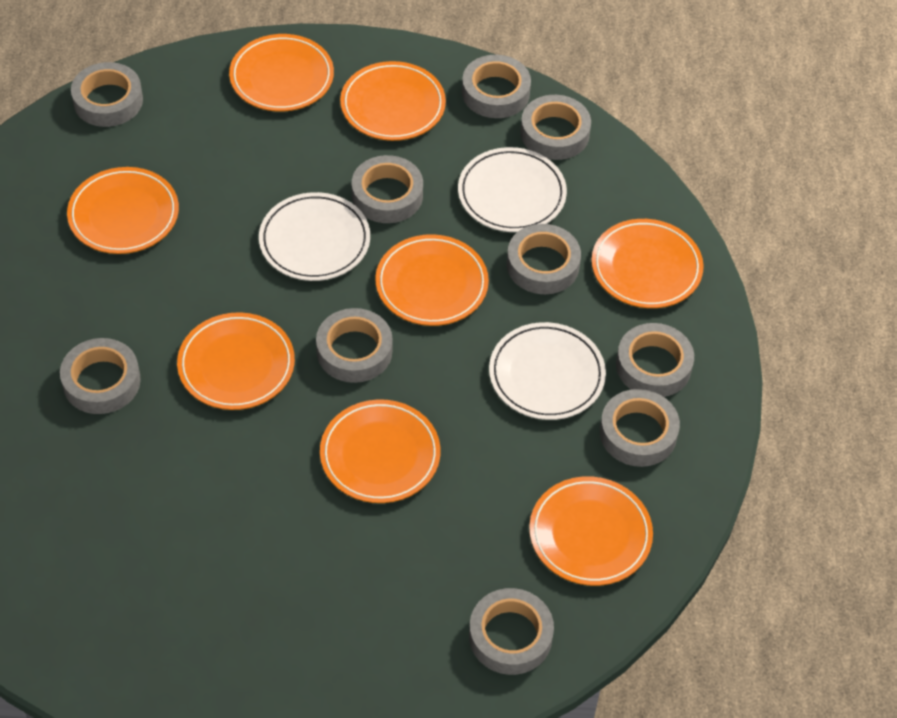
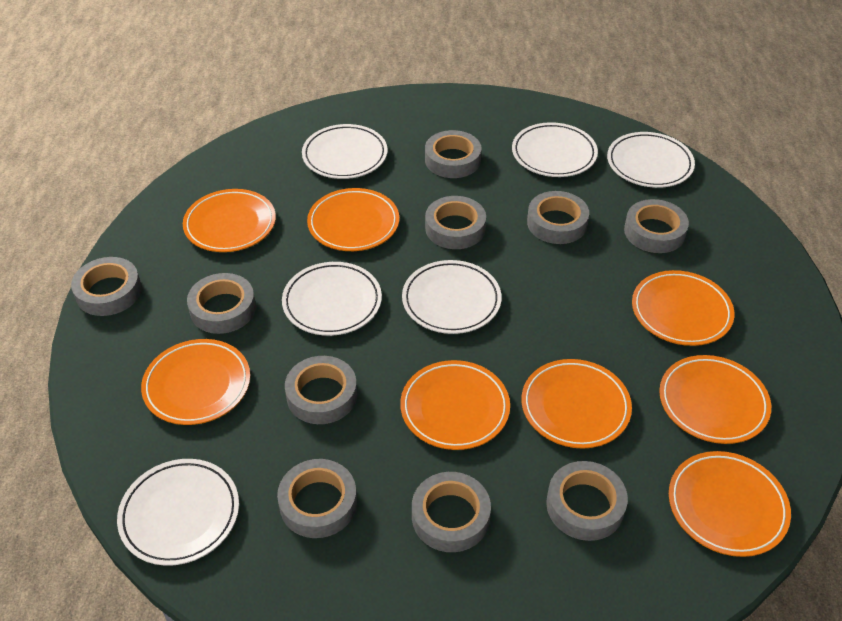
white plate: 3 -> 6

